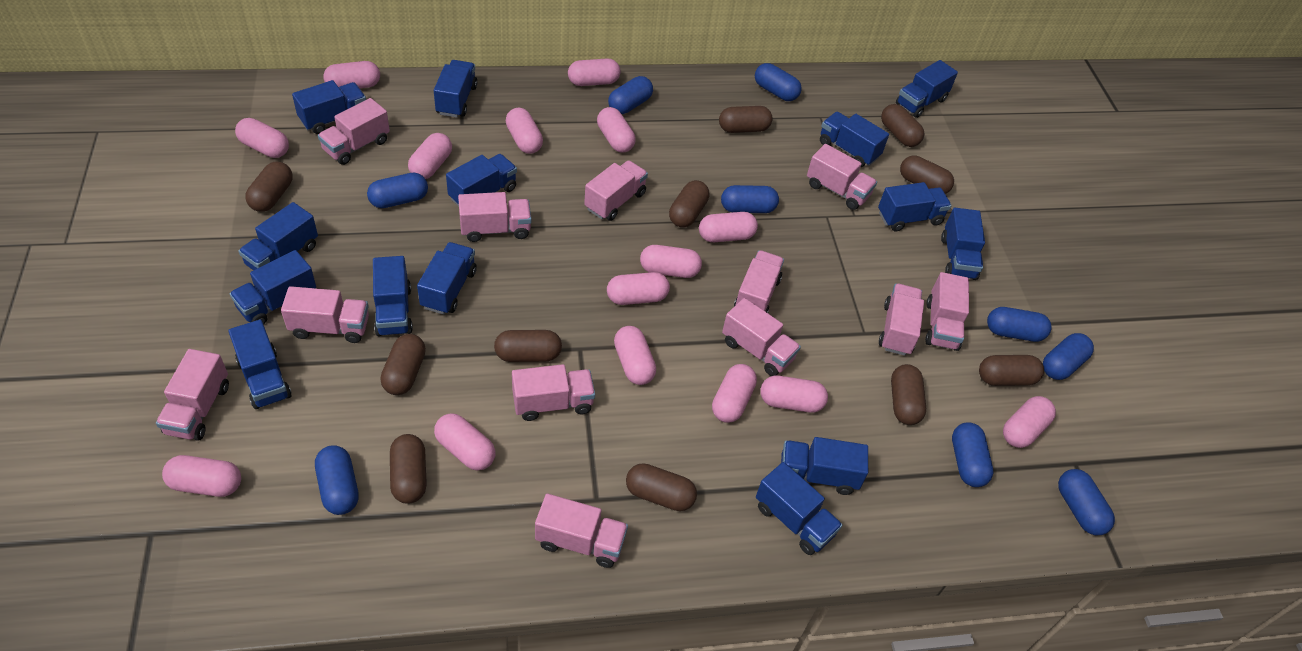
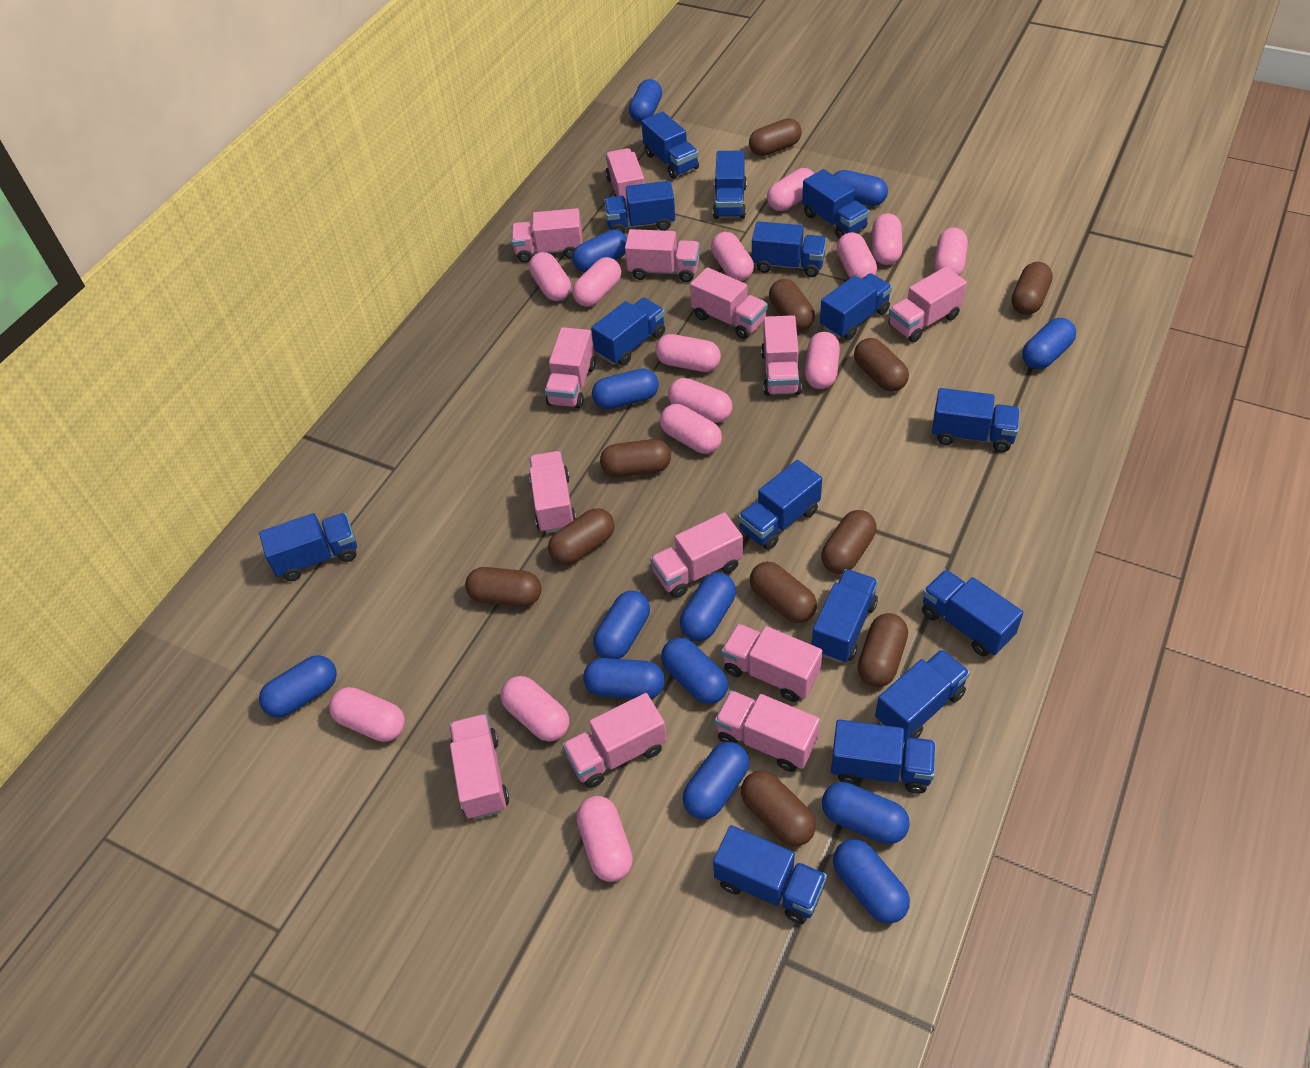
blue capsule: 9 -> 13
blue truck: 14 -> 15
pink capsule: 15 -> 14
pink truck: 12 -> 13

